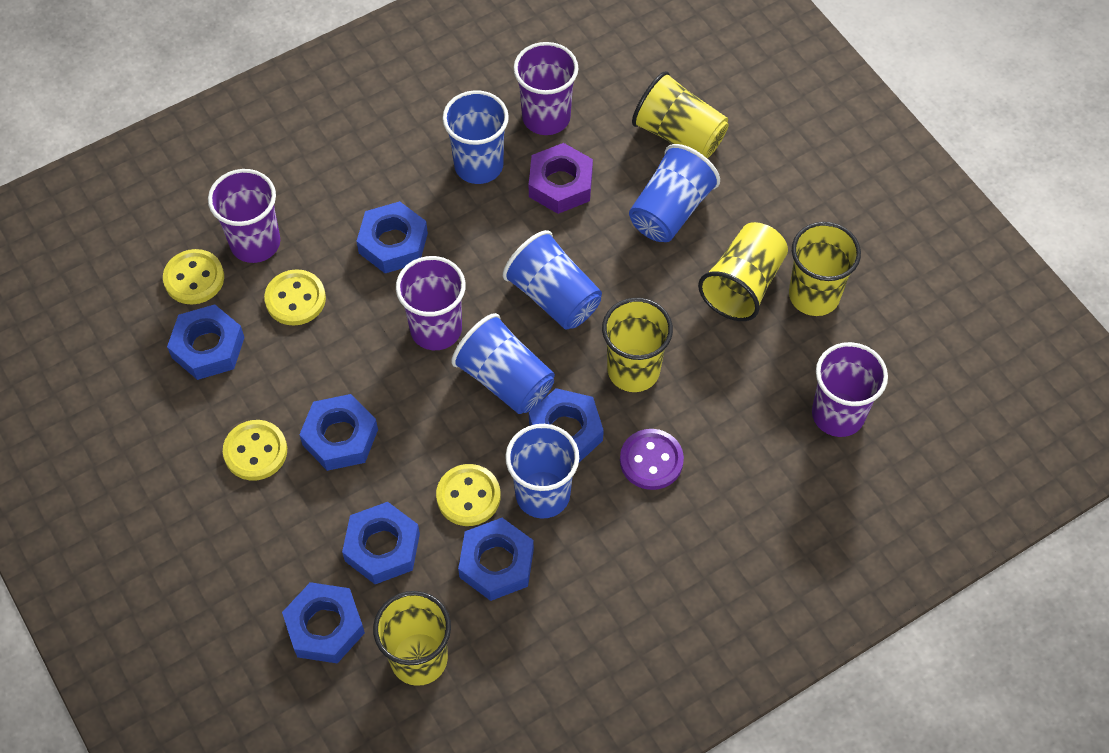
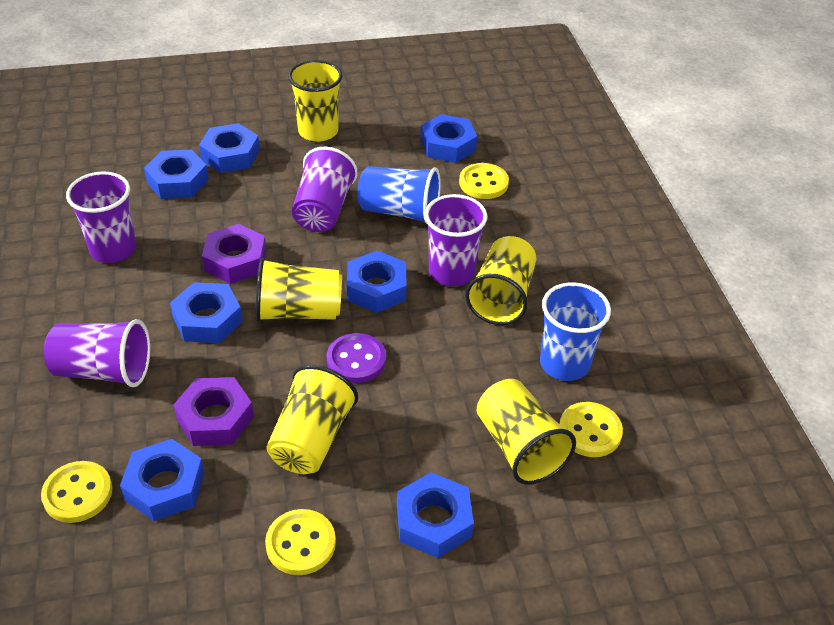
blue cup: 5 -> 2
purple nut: 1 -> 2

